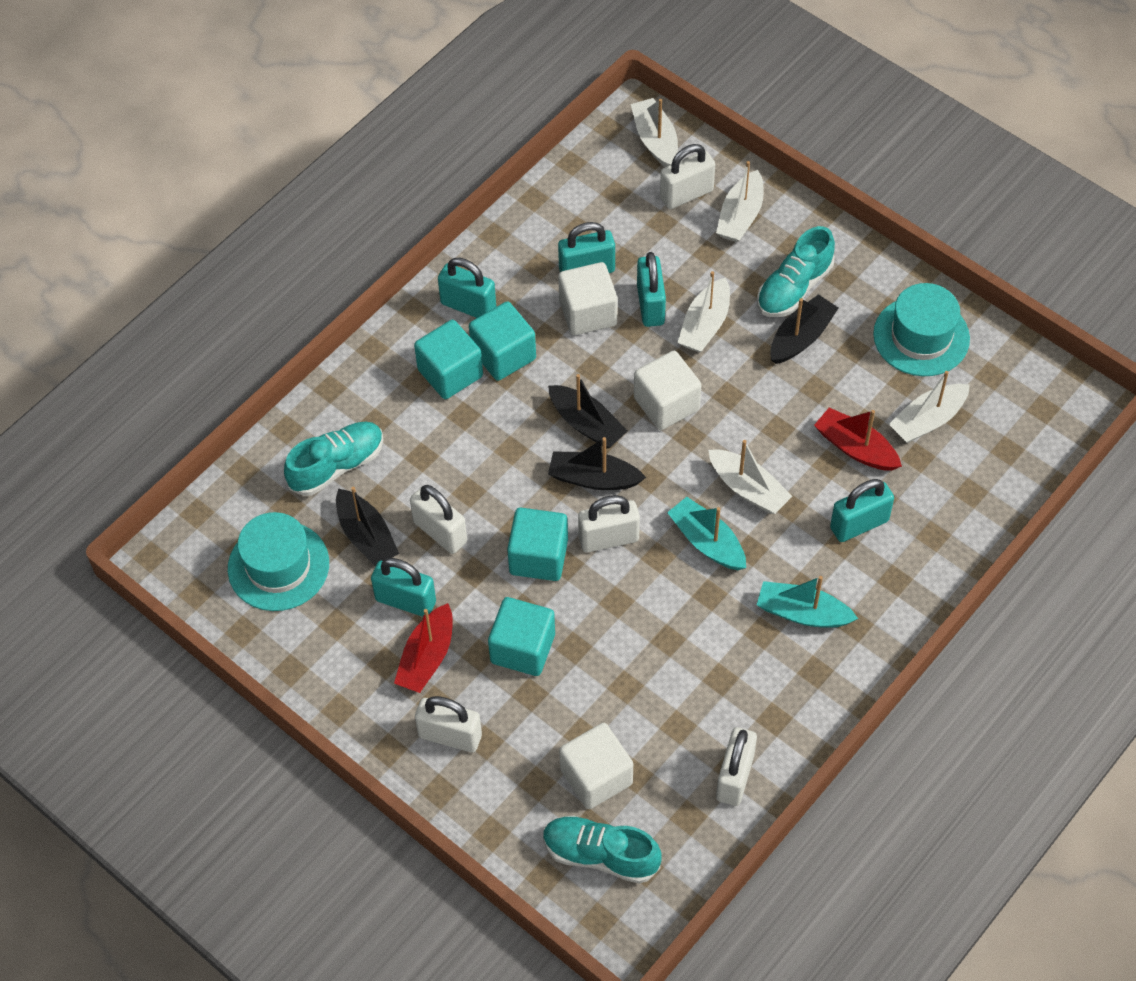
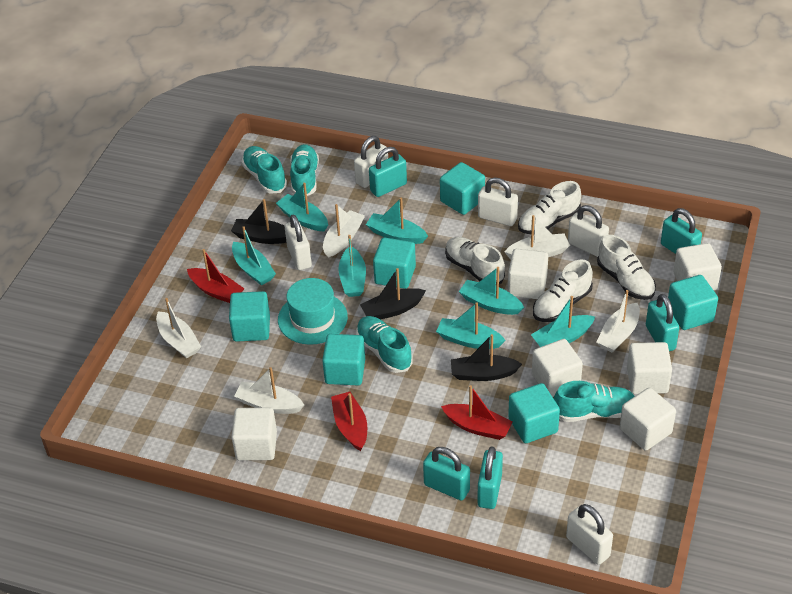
black boat: 4 -> 3
red boat: 2 -> 3
turquoise boat: 2 -> 7
turquoise cube: 4 -> 6
turquoise hat: 2 -> 1
turquoise shoe: 3 -> 4
white cube: 3 -> 6
white shoe: 0 -> 4

